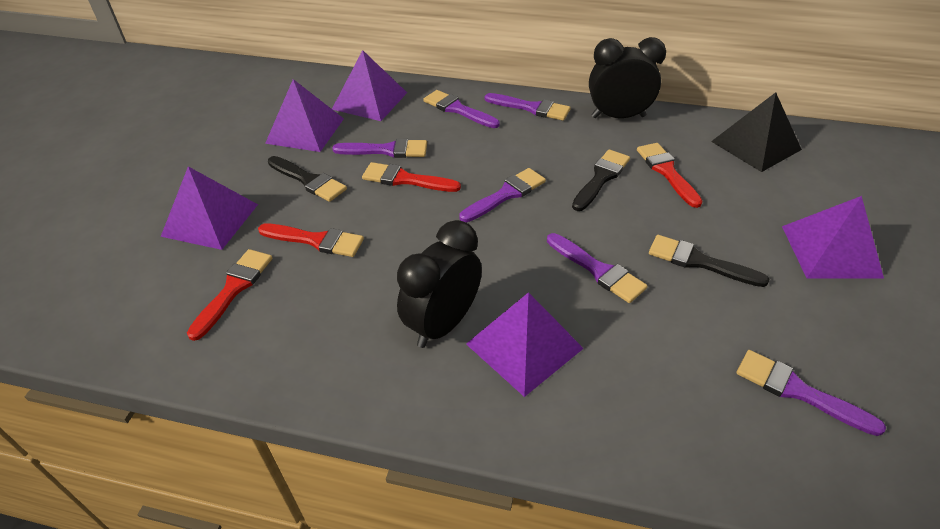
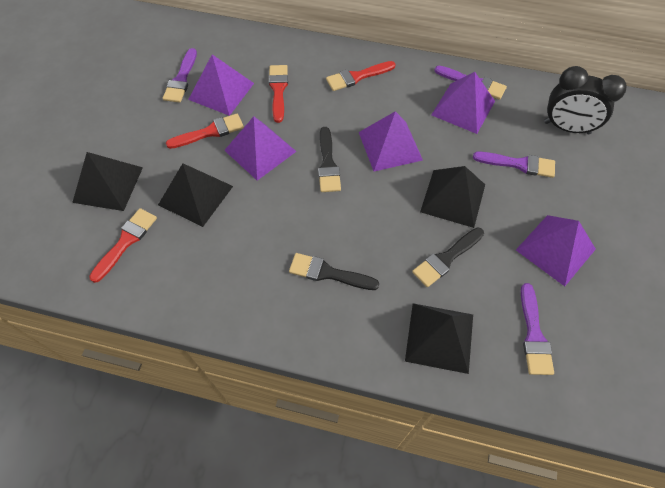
black clock: 2 -> 1
black pyramid: 1 -> 4
purple brush: 6 -> 4

